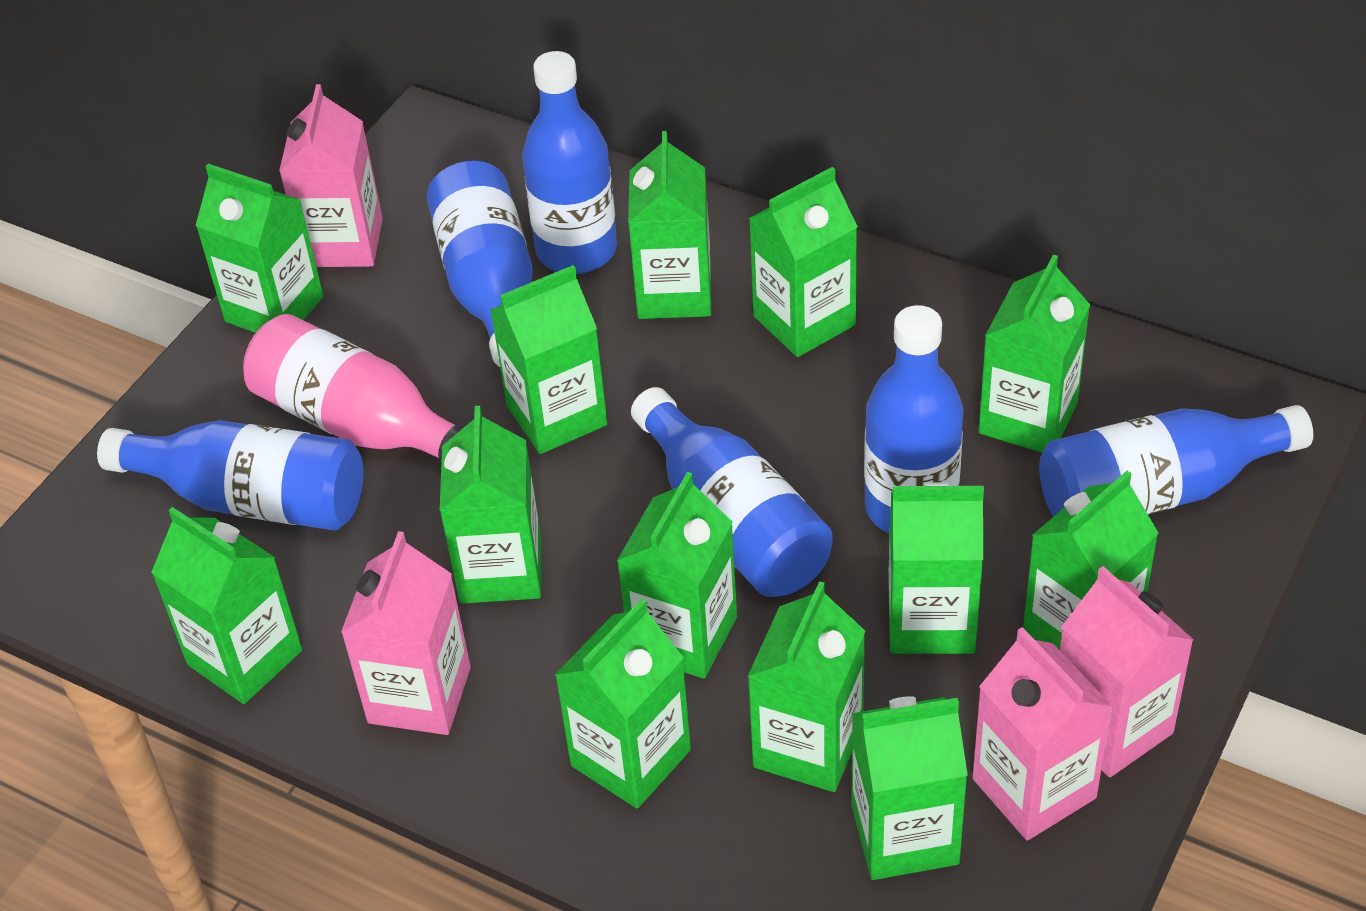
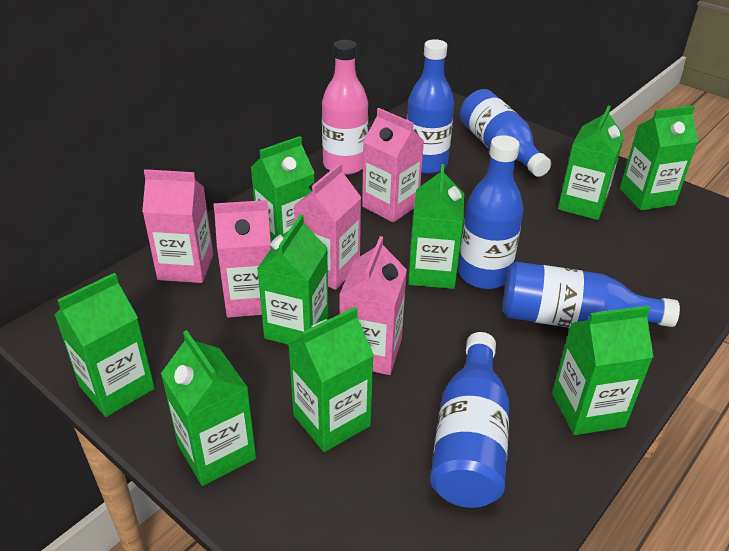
blue bottle: 6 -> 5
green carton: 13 -> 9
pink carton: 4 -> 5

